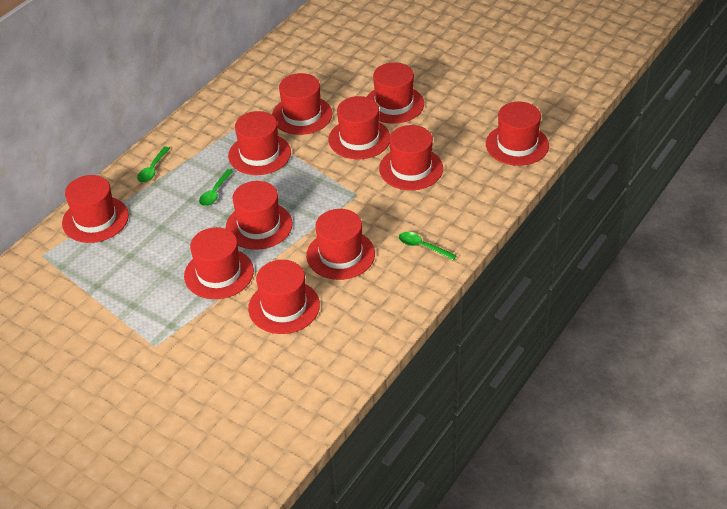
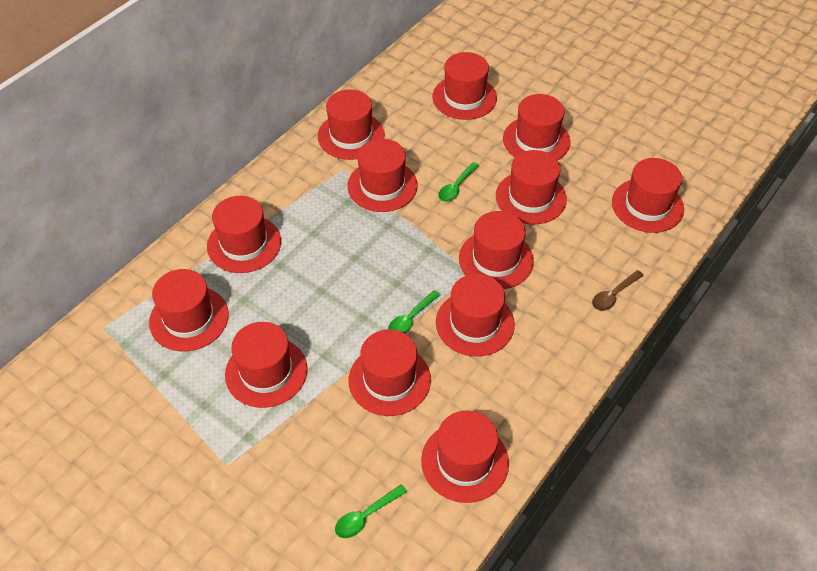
brown spoon: 0 -> 1
red hat: 11 -> 13

